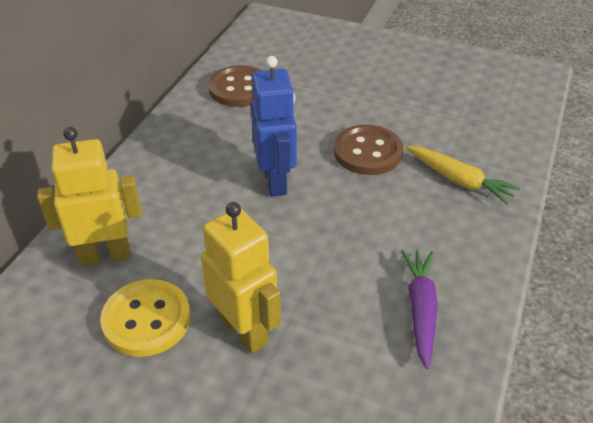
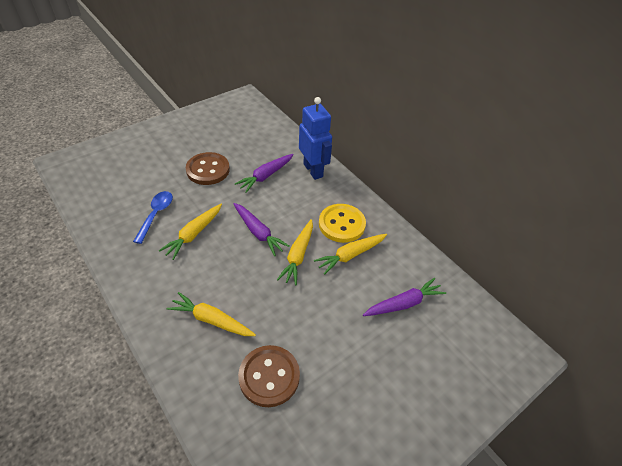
blue spoon: 0 -> 1
purple carrot: 1 -> 3
yellow carrot: 1 -> 4
yellow robot: 2 -> 0

